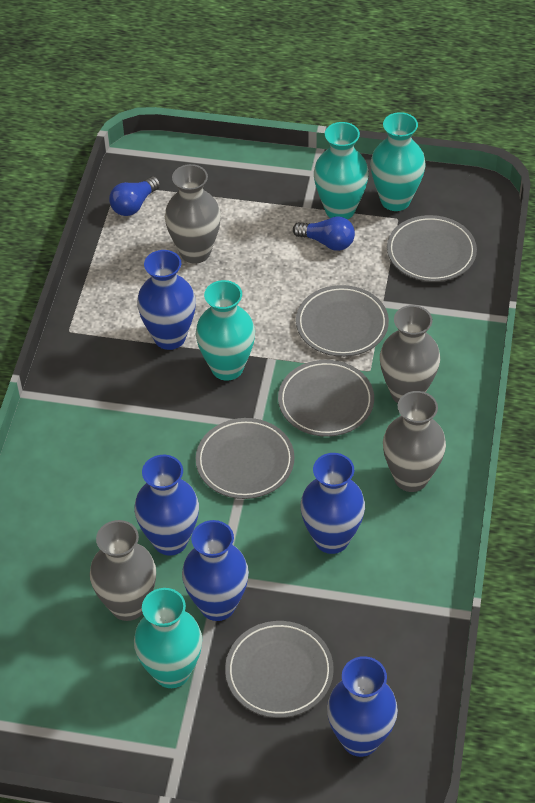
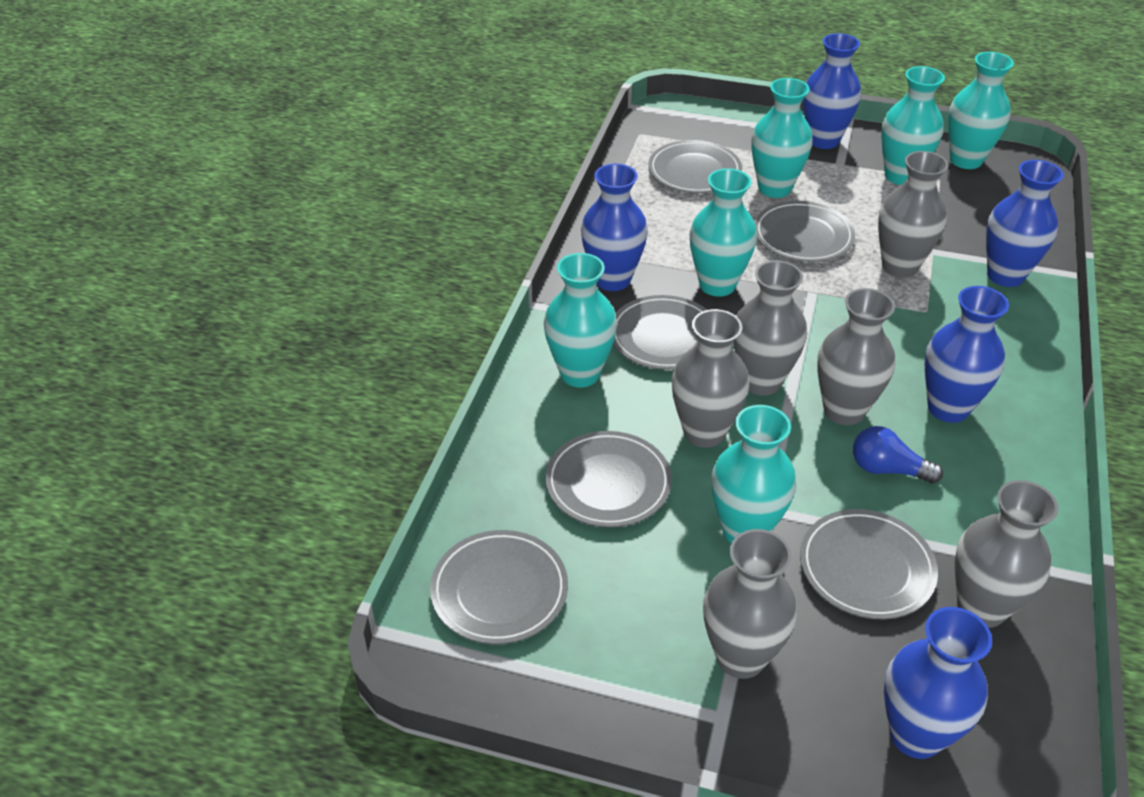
blue light bulb: 2 -> 1
grey plate: 5 -> 6
grey vase: 4 -> 6
turquoise vase: 4 -> 6

